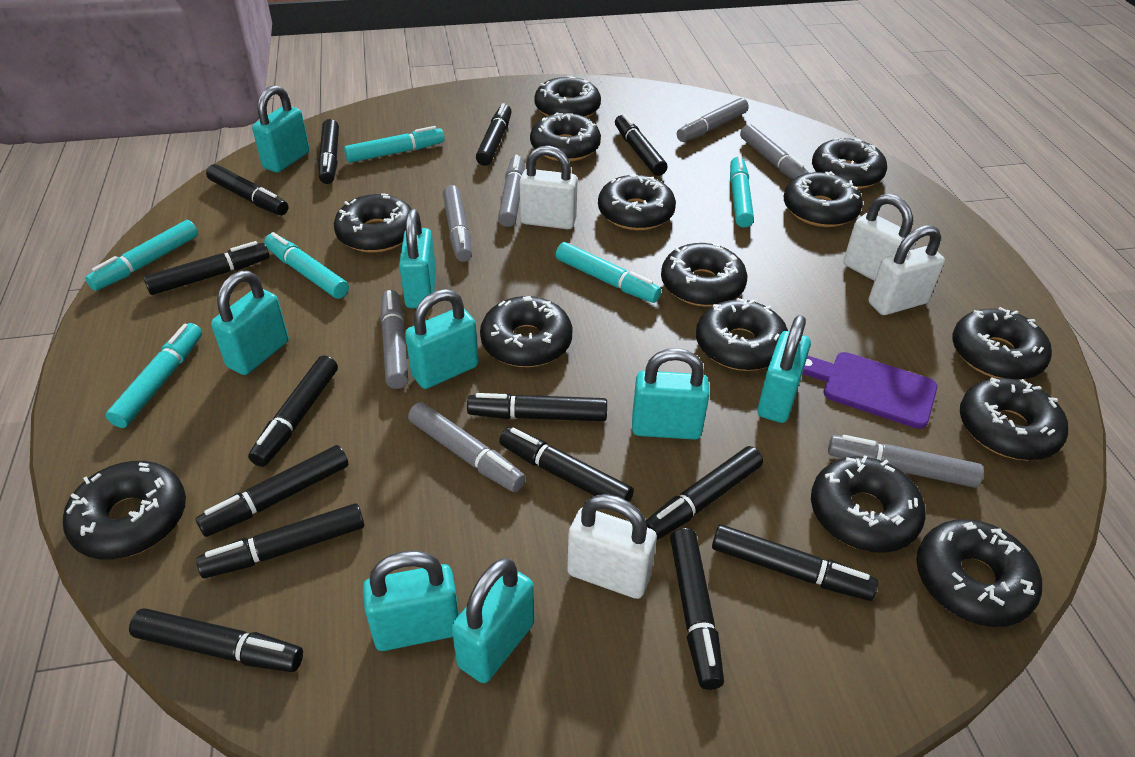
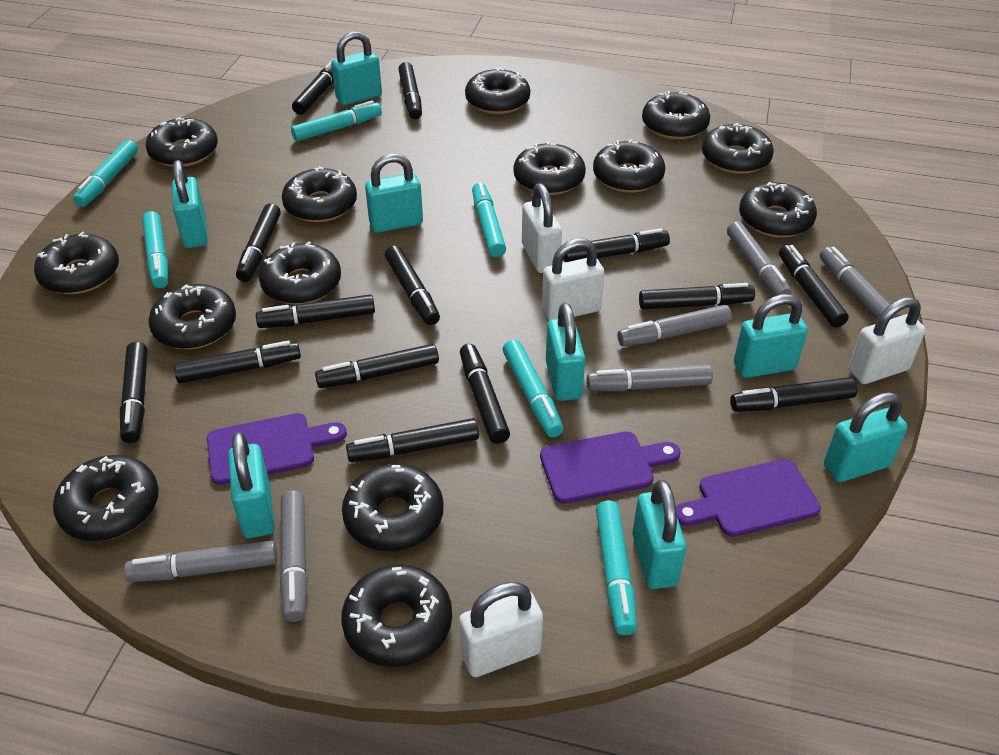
grey marker: 7 -> 6
purple cutting board: 1 -> 3

